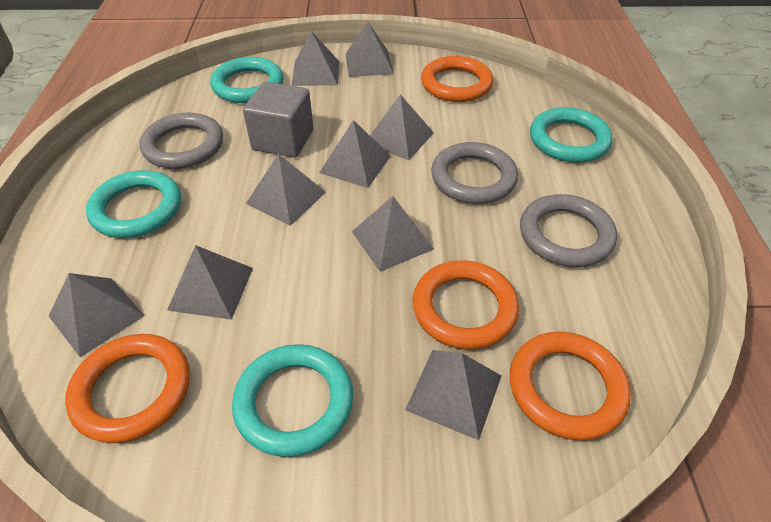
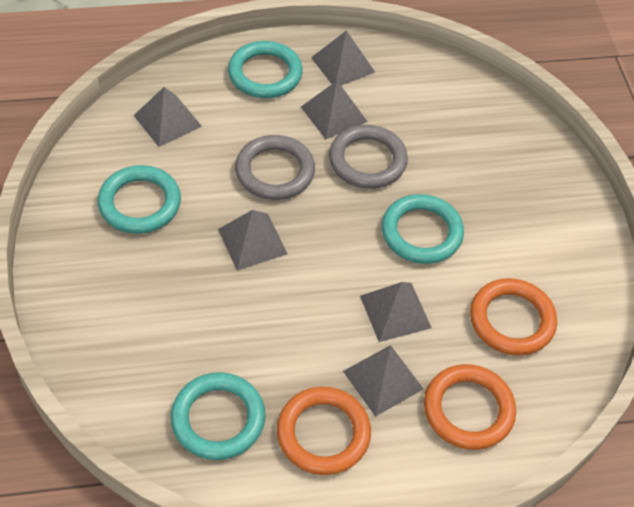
grey cube: 1 -> 0
grey pyramid: 9 -> 6
grey ring: 3 -> 2
orange ring: 4 -> 3

